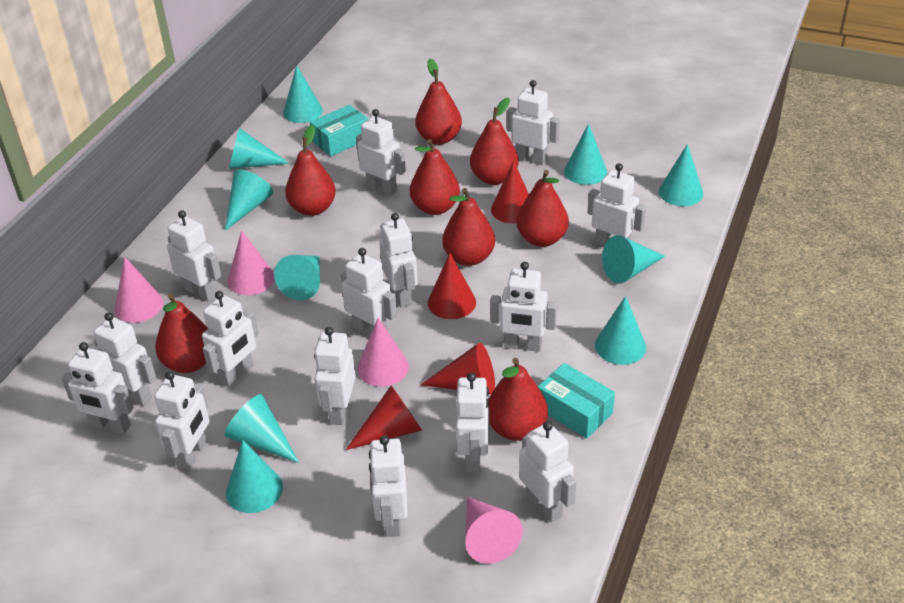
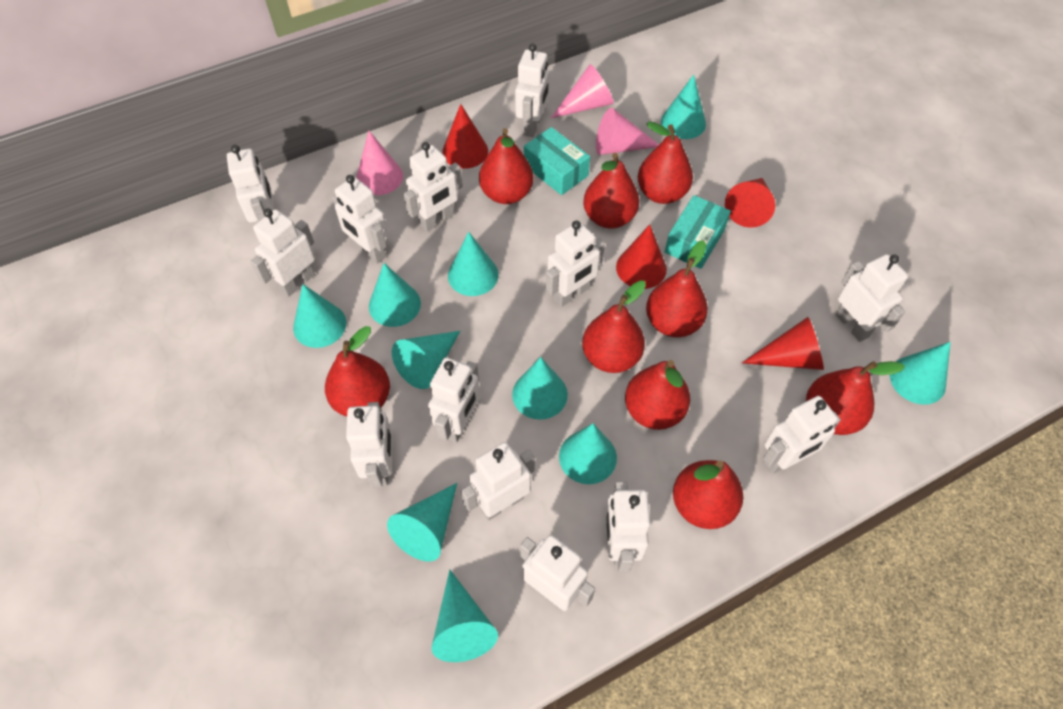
pink cone: 4 -> 3
red pear: 8 -> 9
white robot: 15 -> 13

